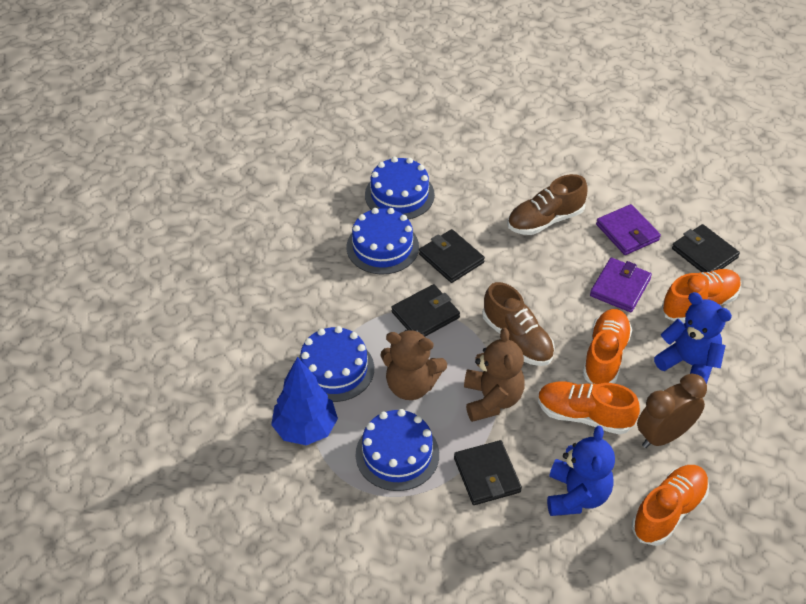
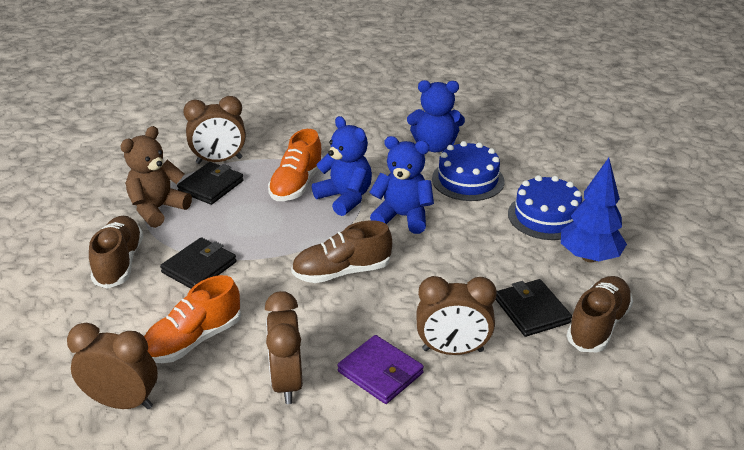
black wallet: 4 -> 3
blue cake: 4 -> 2
blue teddy bear: 2 -> 3
brown clock: 1 -> 4
brown shoe: 2 -> 3
brown teddy bear: 2 -> 1
orange shoe: 4 -> 2
purple wallet: 2 -> 1

